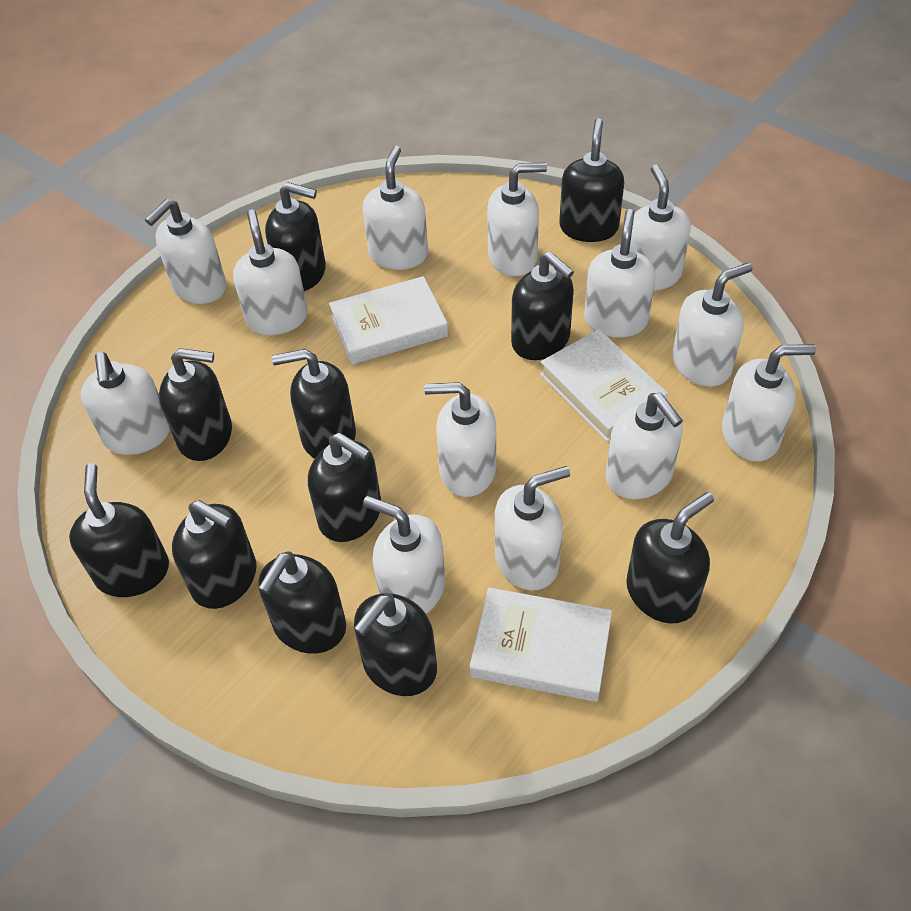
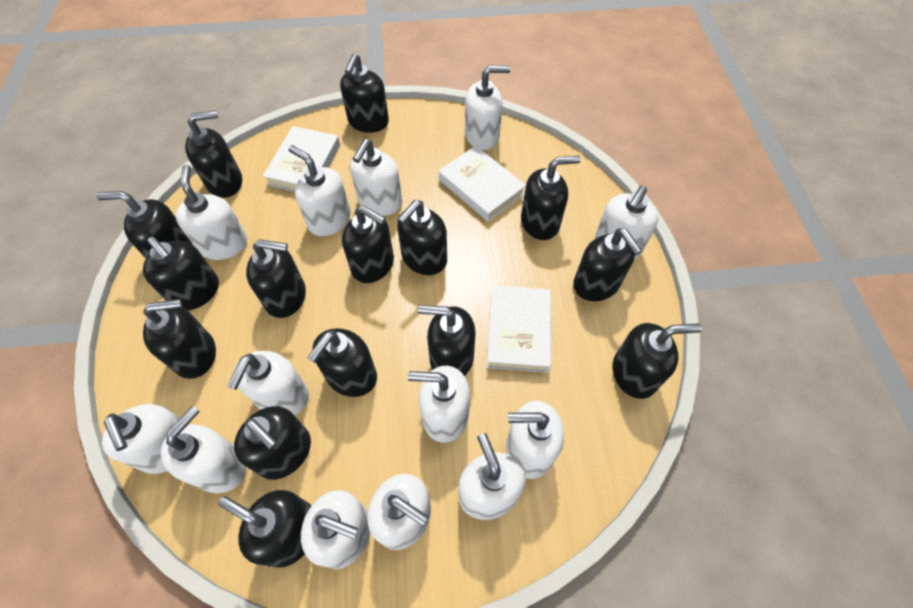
black soap dispenser: 11 -> 15

